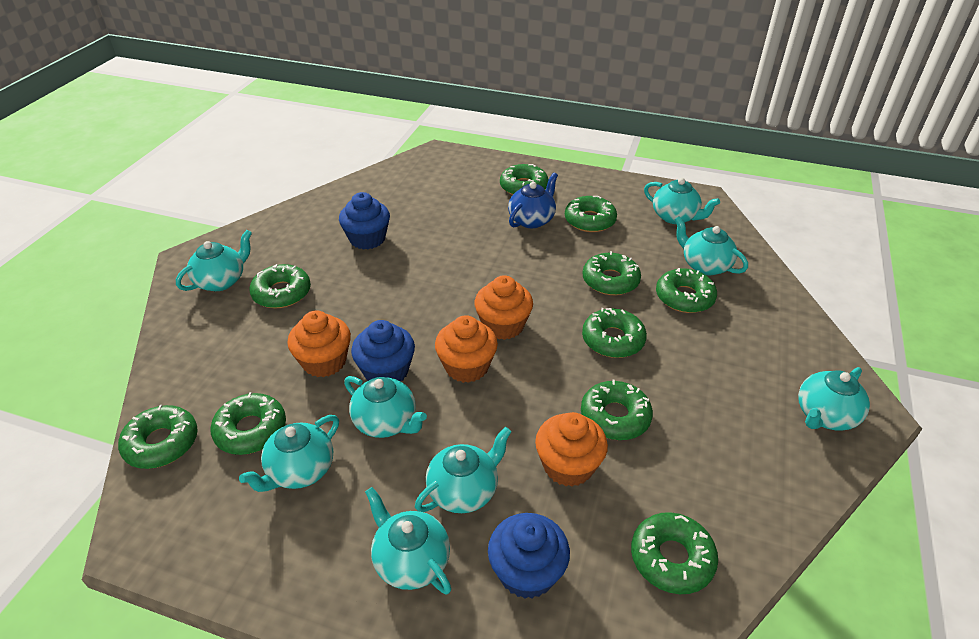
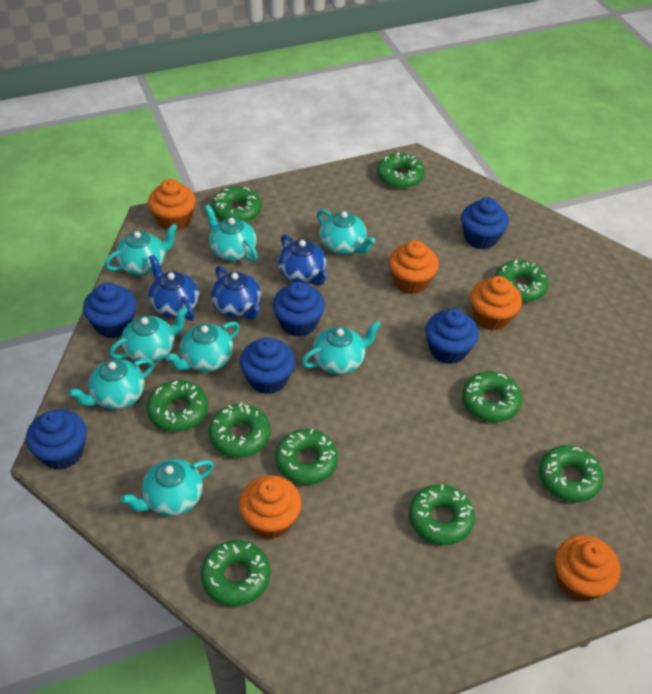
blue cupcake: 3 -> 6
blue teapot: 1 -> 3
orange cupcake: 4 -> 5

